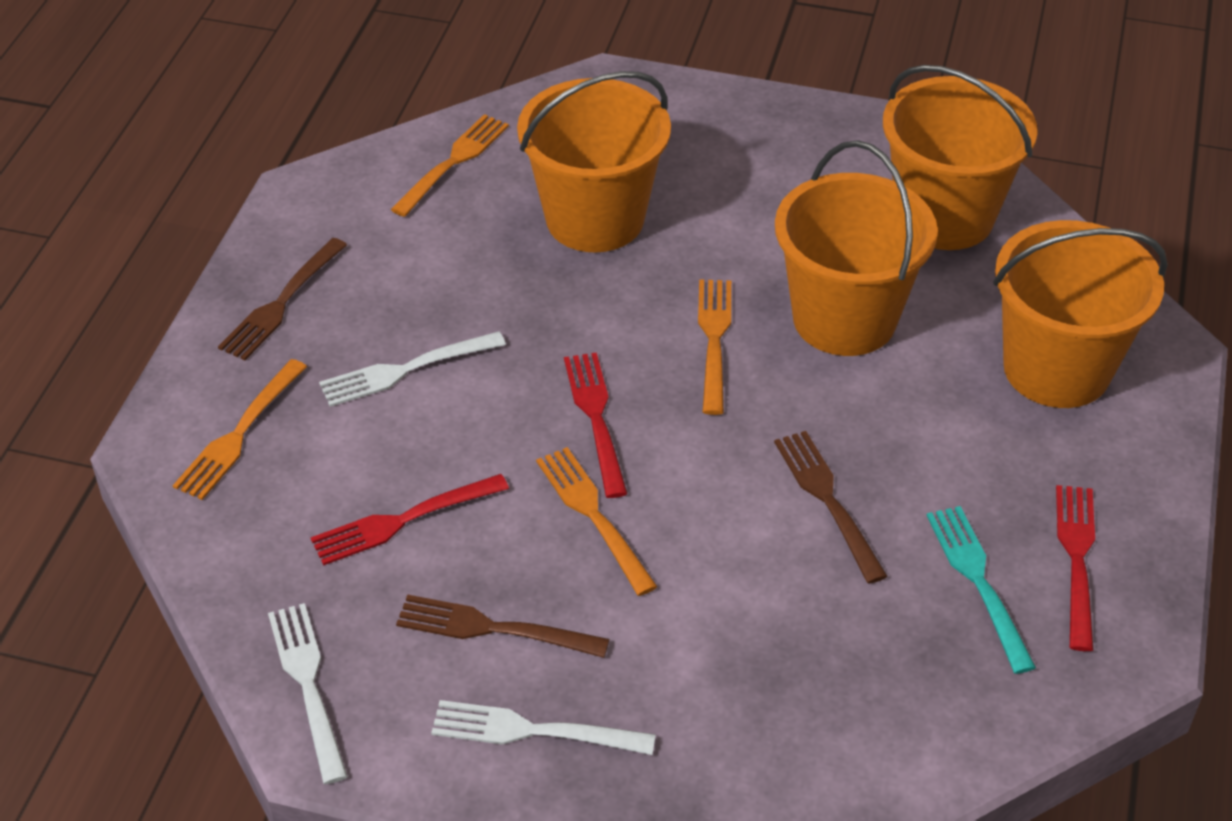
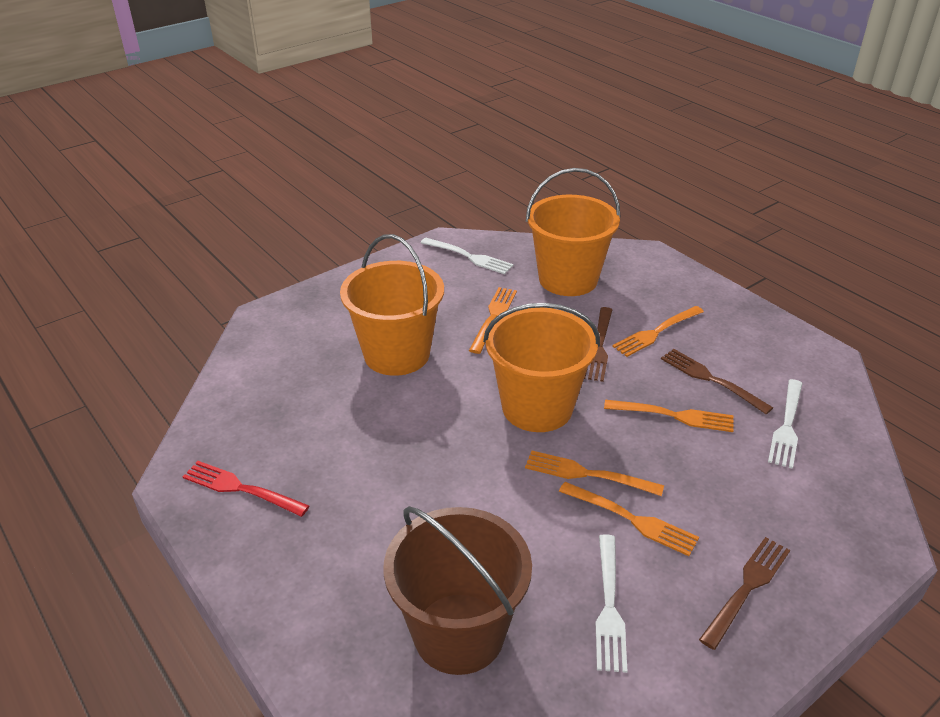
brown bucket: 0 -> 1
orange bucket: 4 -> 3
orange fork: 4 -> 5
red fork: 3 -> 1
turquoise fork: 1 -> 0

